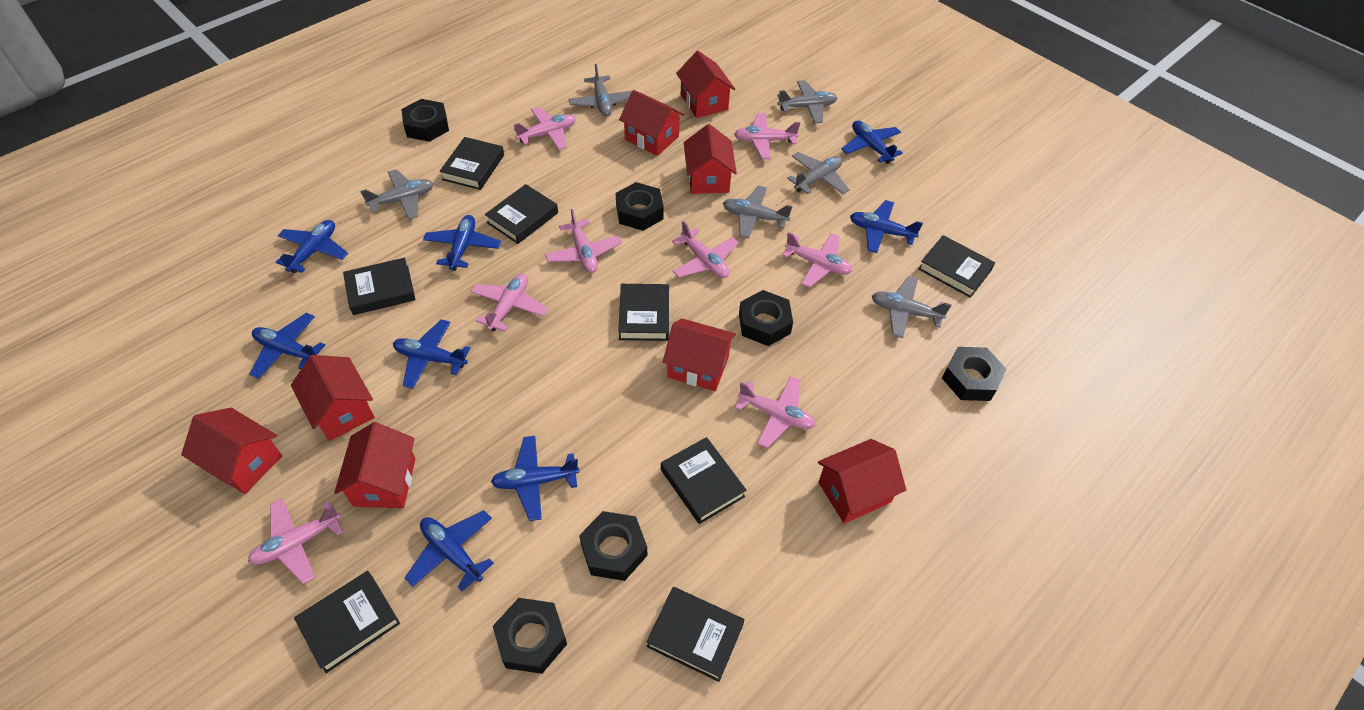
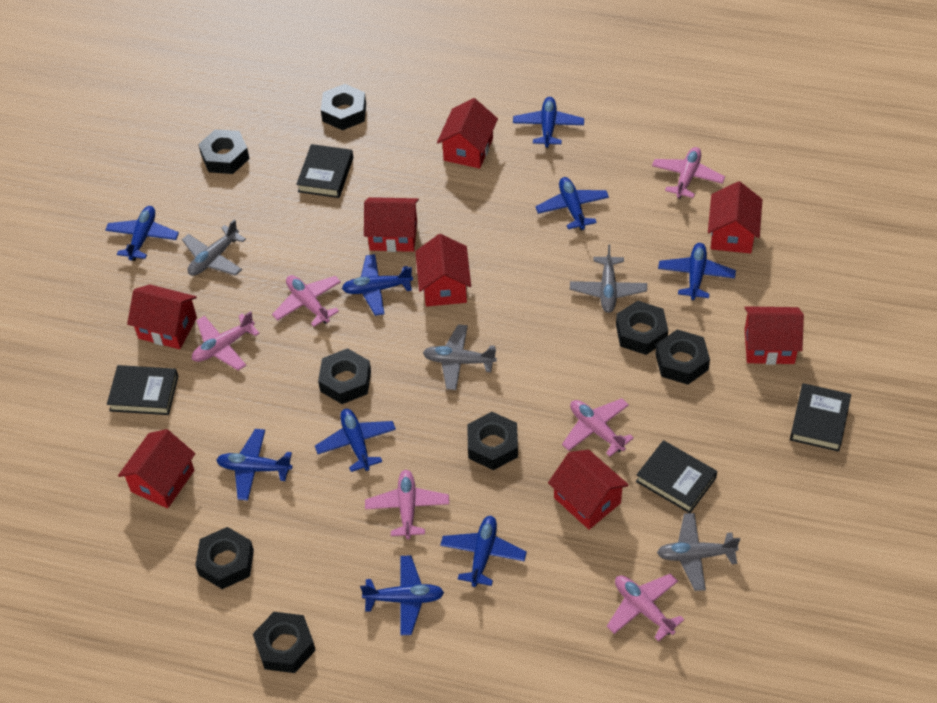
black book: 8 -> 4
black nut: 6 -> 8
blue plane: 8 -> 9
grey plane: 6 -> 4
pink plane: 8 -> 6

